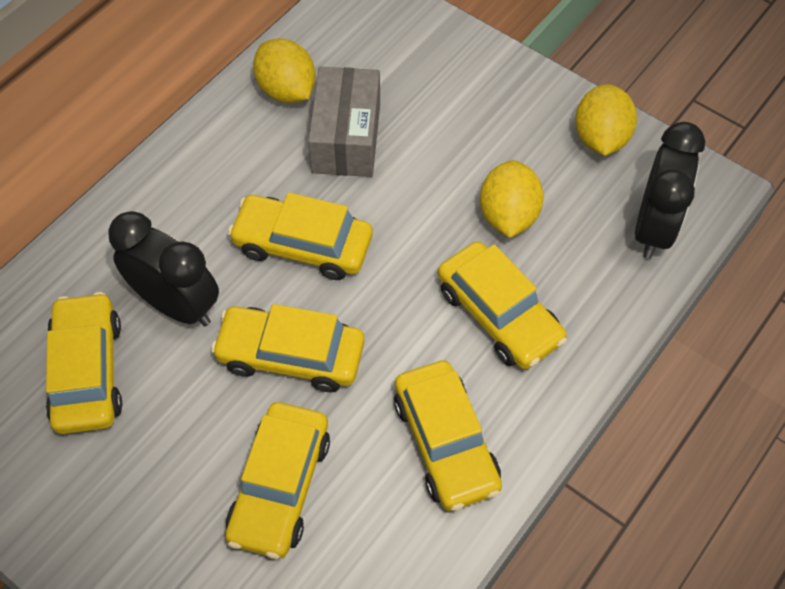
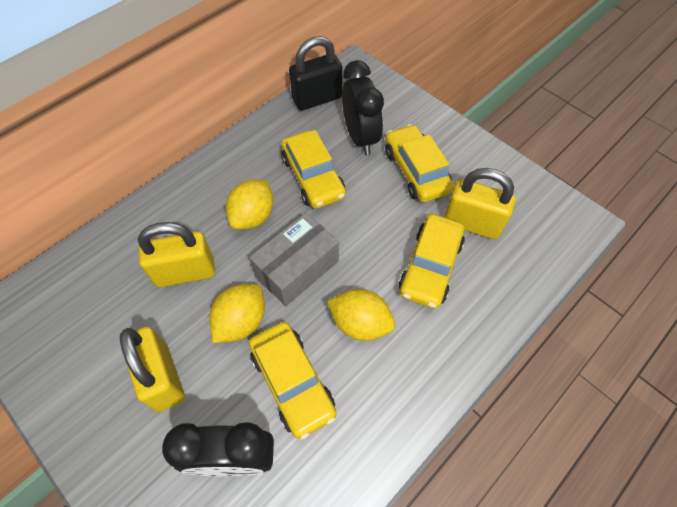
black padlock: 0 -> 1
yellow car: 6 -> 4
yellow padlock: 0 -> 3

